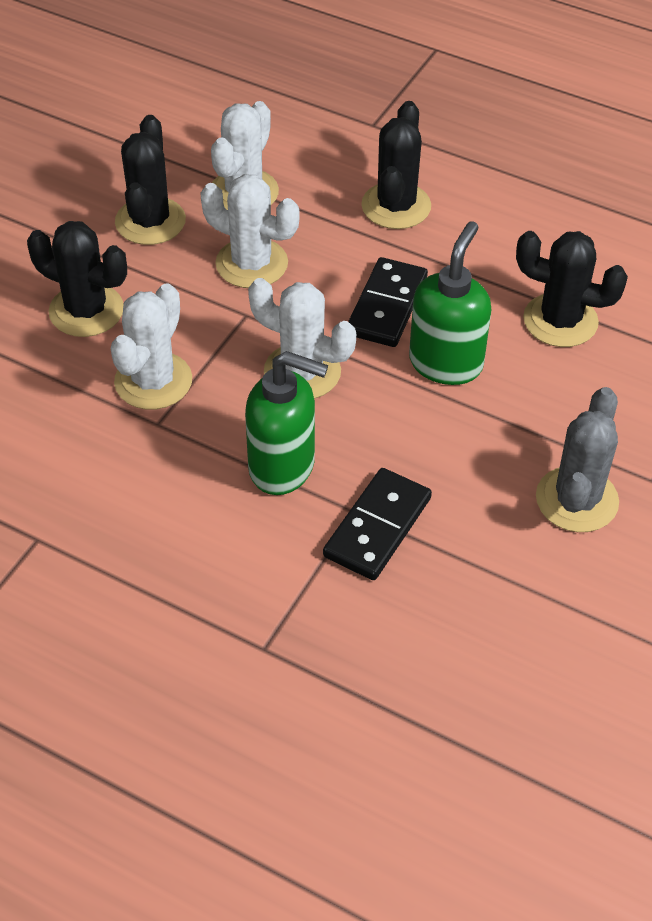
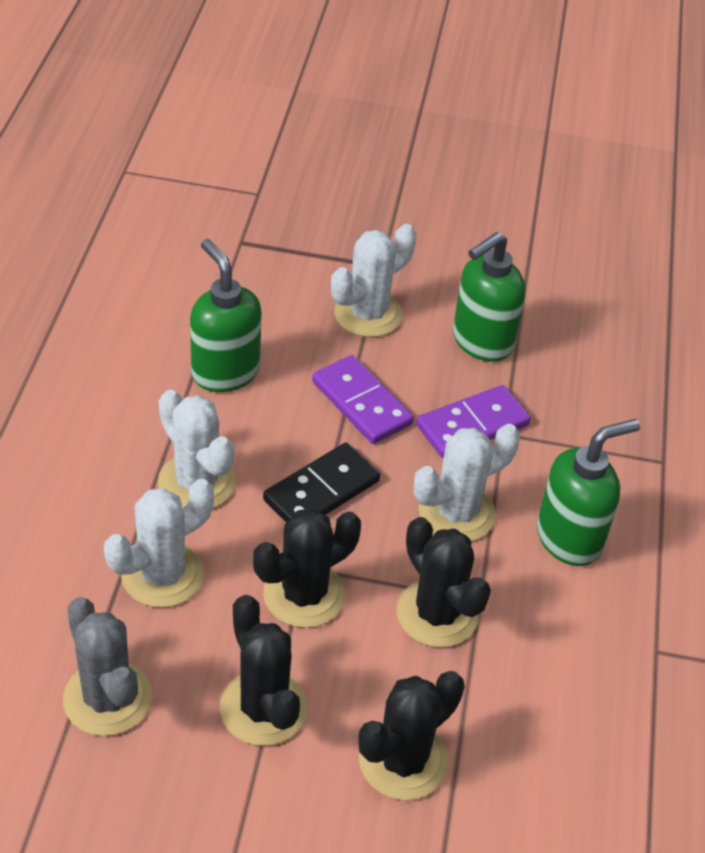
black domino: 2 -> 1
green soap dispenser: 2 -> 3
purple domino: 0 -> 2

